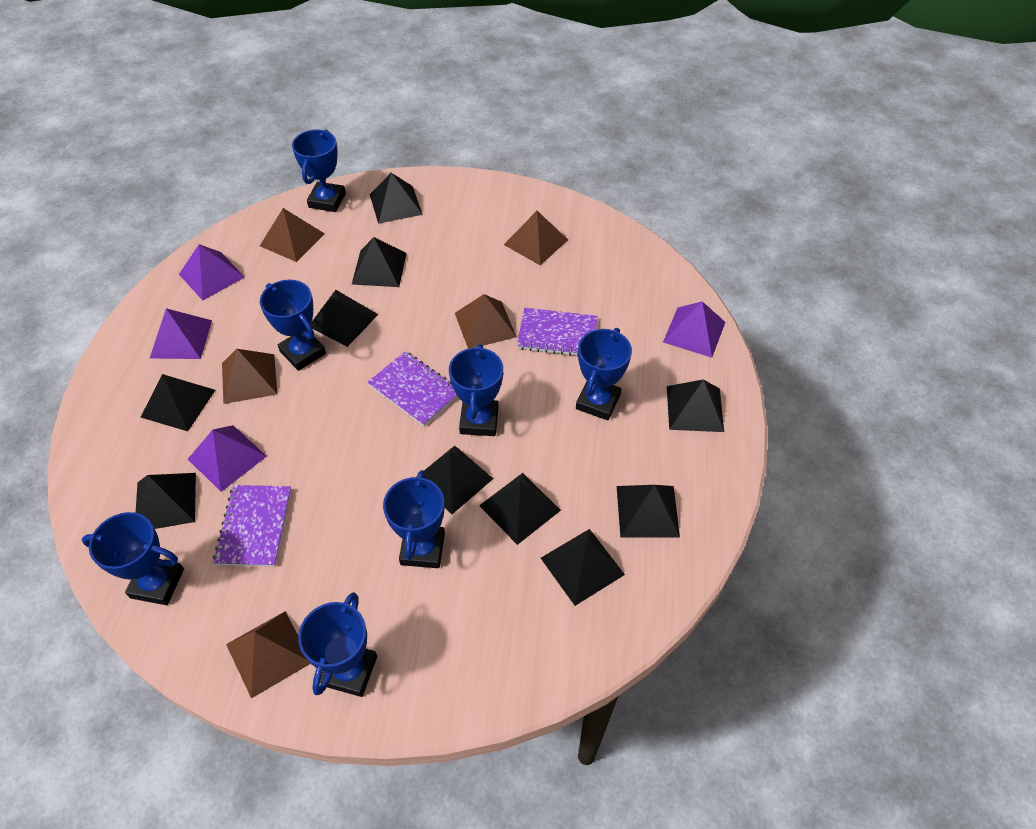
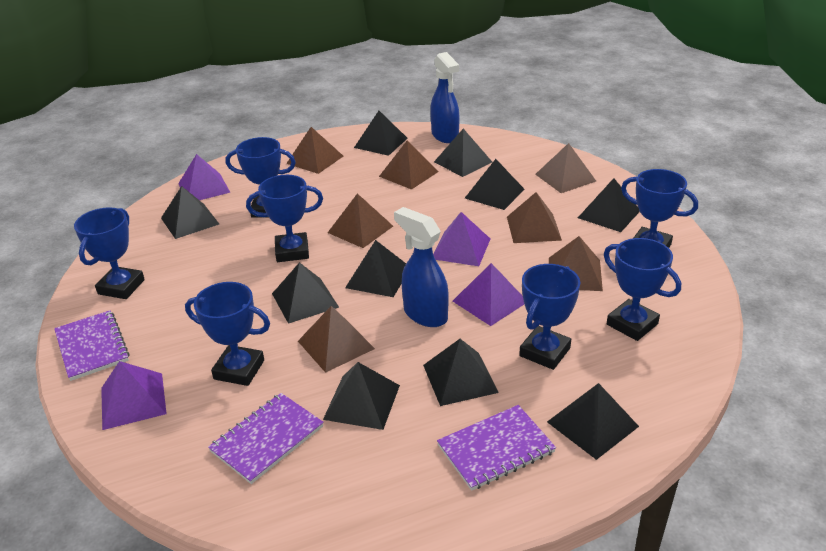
blue spray bottle: 0 -> 2
brown pyramid: 5 -> 7

